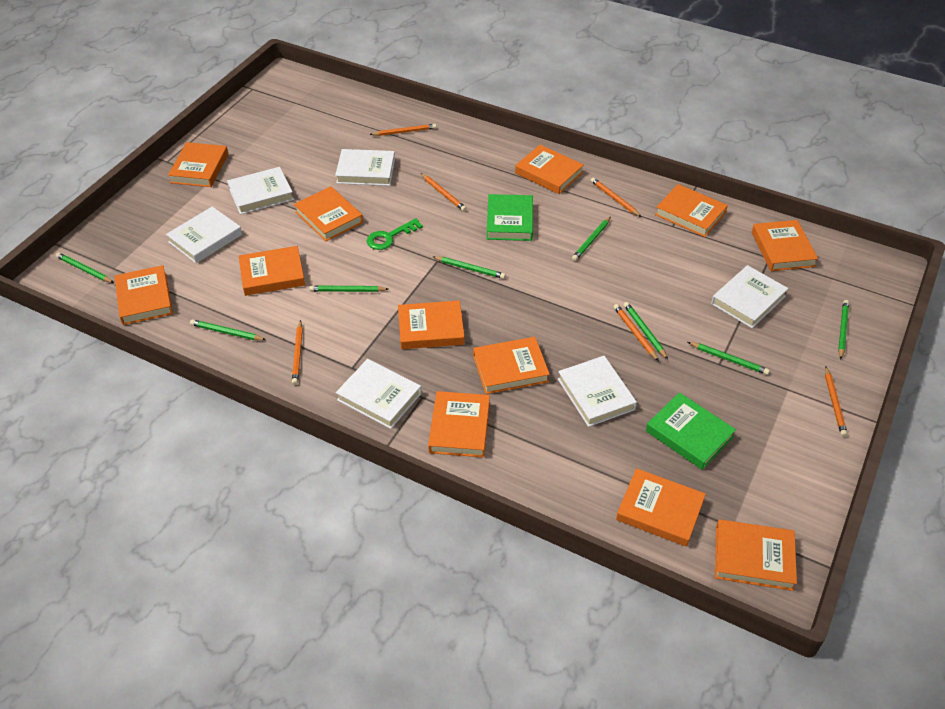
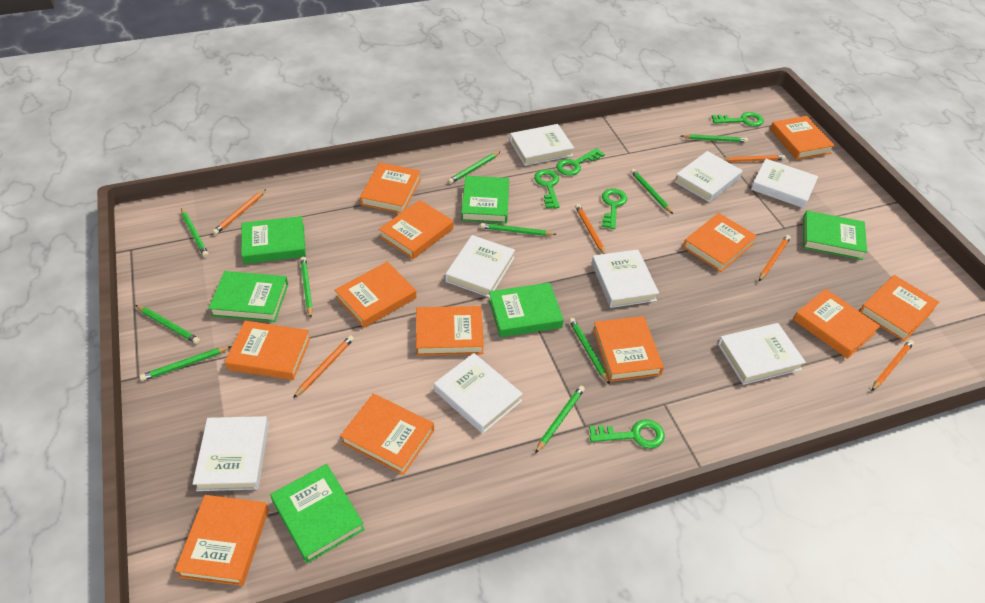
green book: 2 -> 6
green key: 1 -> 5
green pencil: 8 -> 10
white book: 6 -> 8

